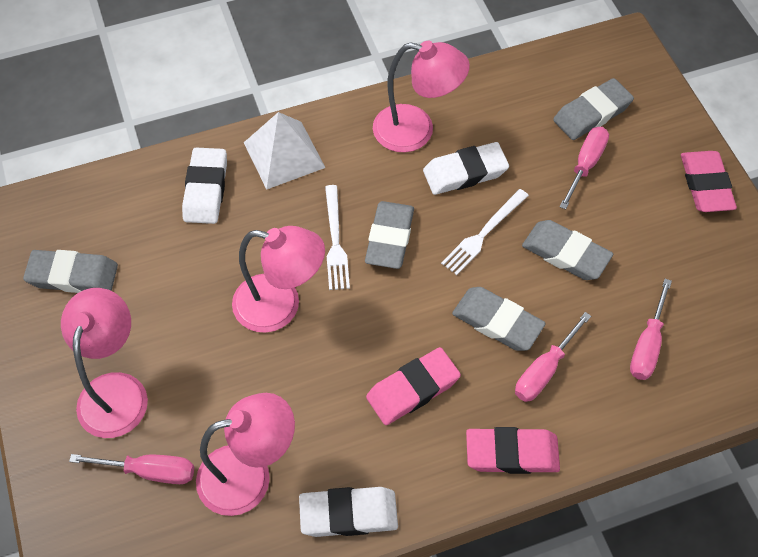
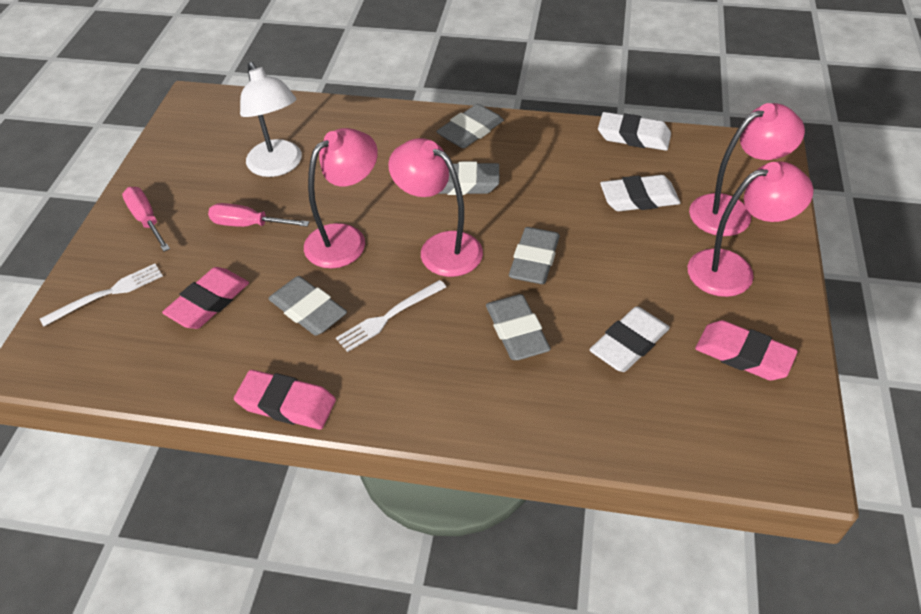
pink screwdriver: 4 -> 2
white lamp: 0 -> 1
white pyramid: 1 -> 0

